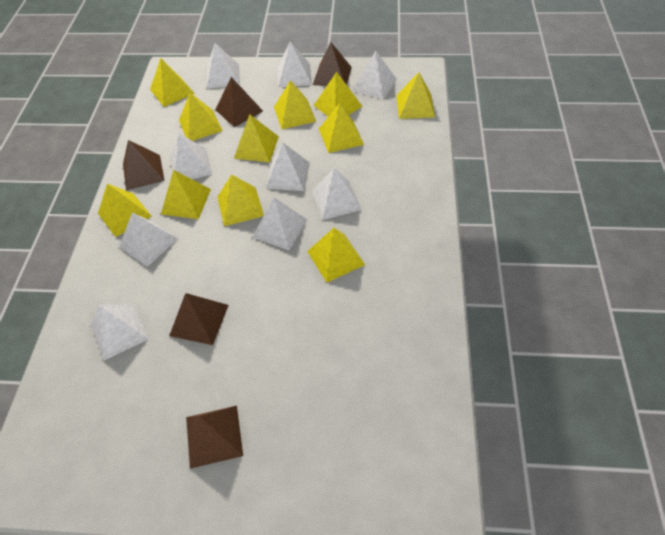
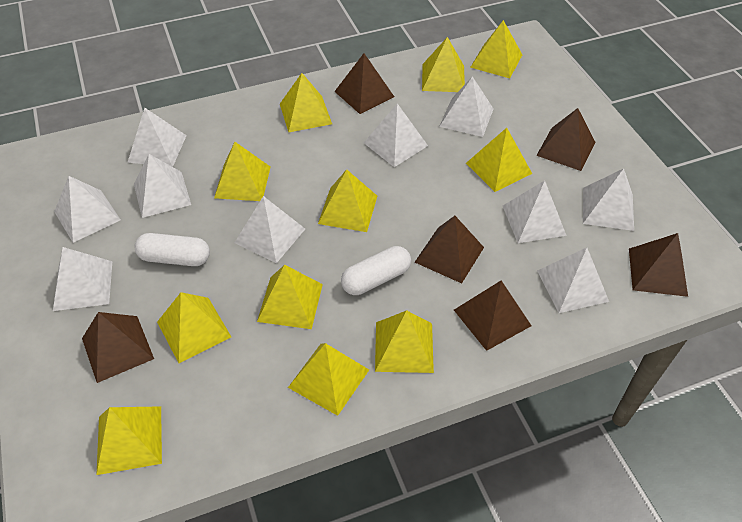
brown pyramid: 5 -> 6
white capsule: 0 -> 2
white pyramid: 9 -> 10

